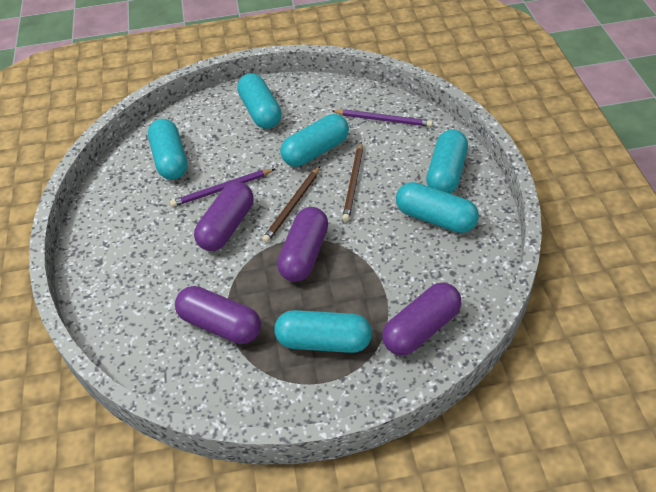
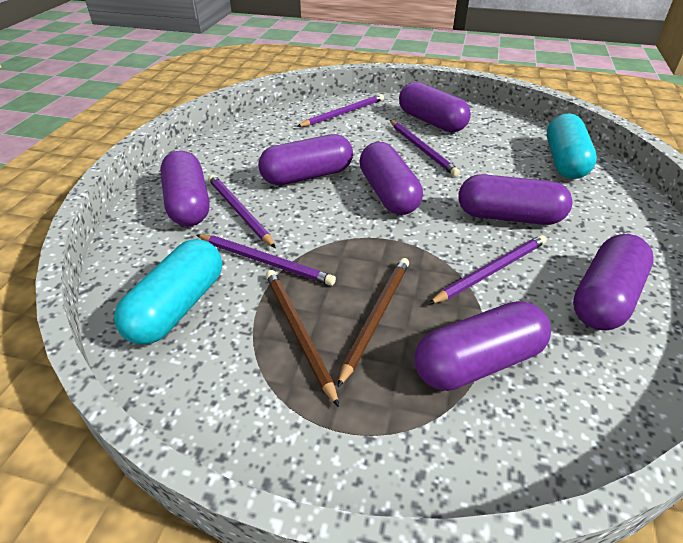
purple capsule: 4 -> 7
purple pencil: 2 -> 5
turquoise capsule: 6 -> 2

